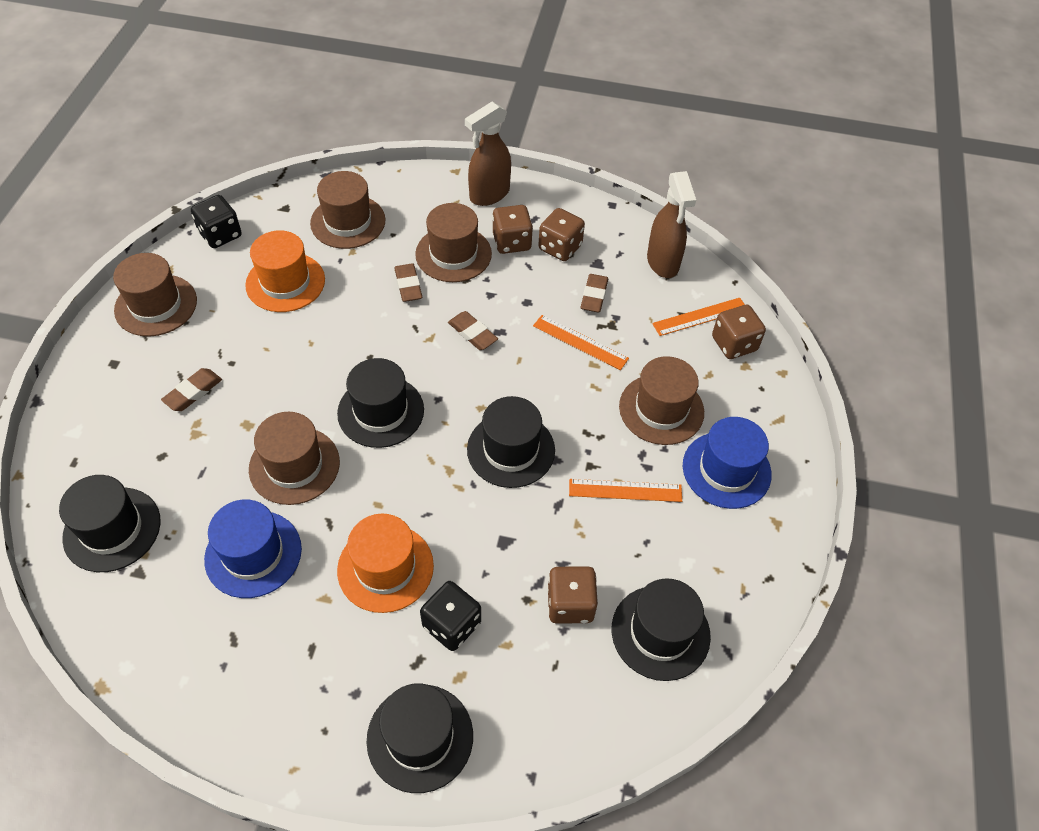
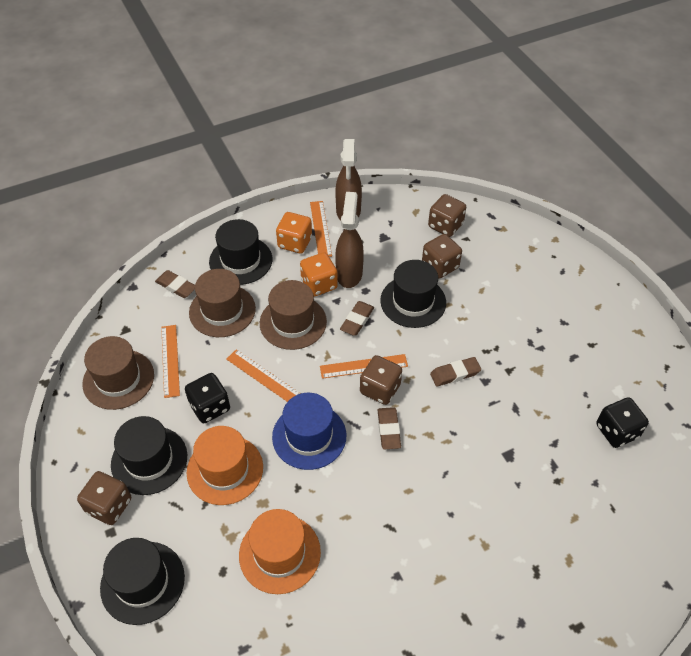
black hat: 5 -> 4
blue hat: 2 -> 1
brown hat: 5 -> 3
orange dice: 0 -> 2
orange ruler: 3 -> 4

